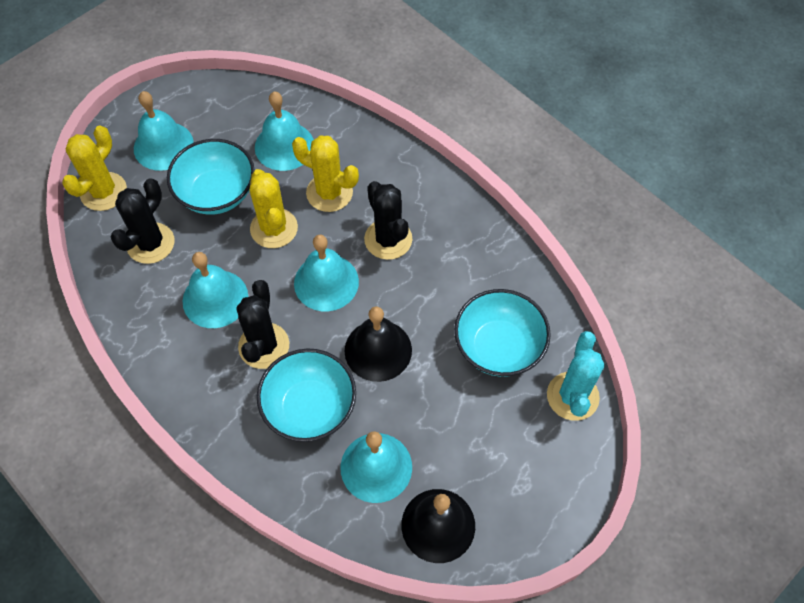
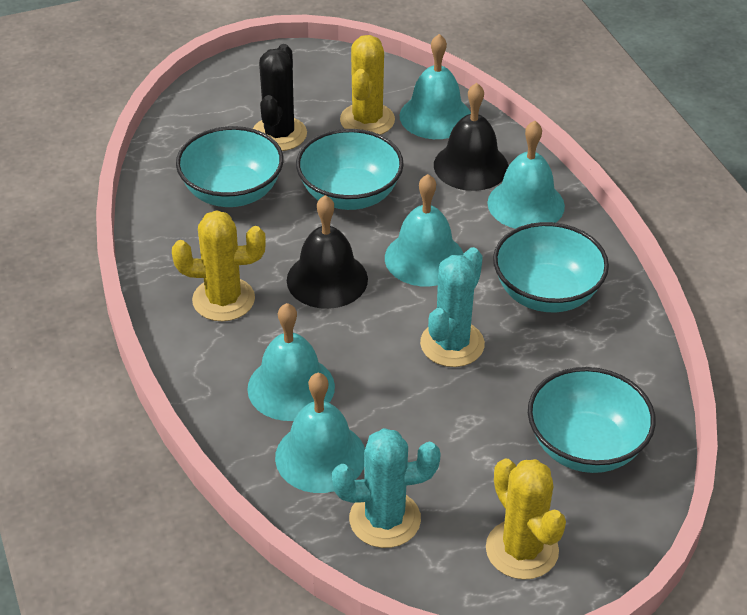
black cactus: 3 -> 1
turquoise bowl: 3 -> 4
turquoise cactus: 1 -> 2

